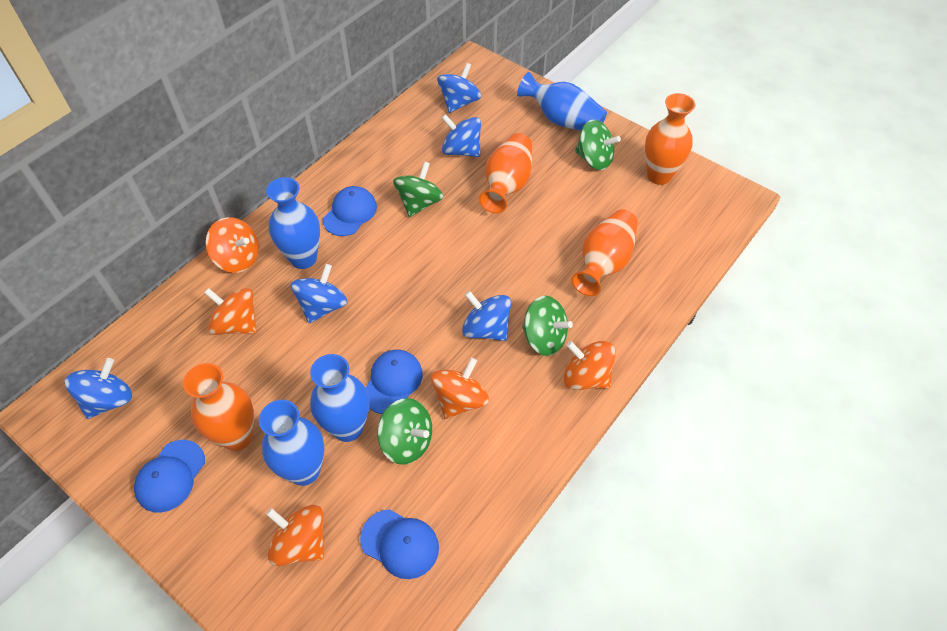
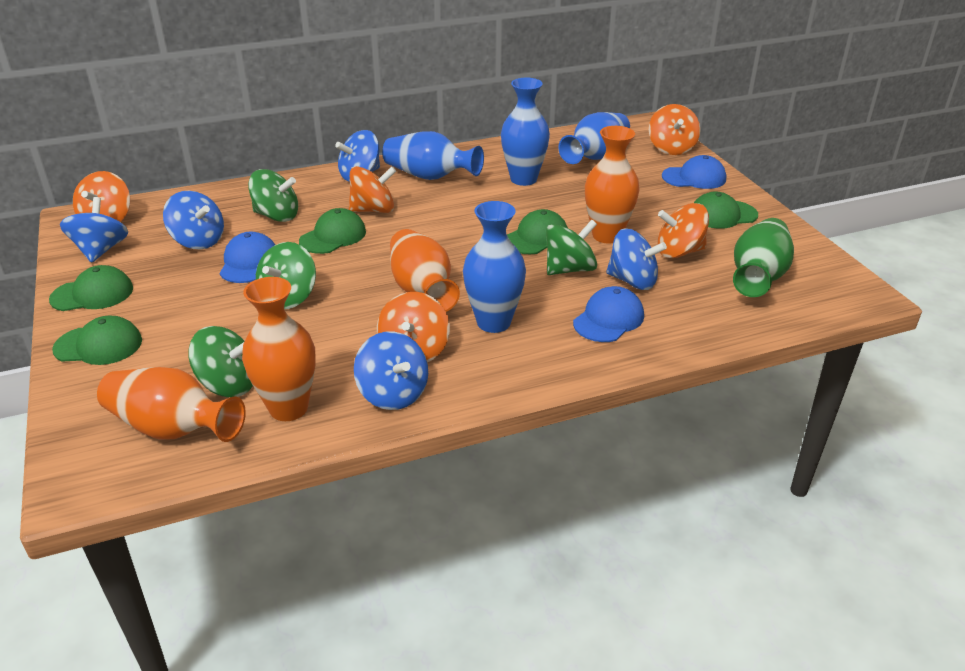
blue cap: 4 -> 3
green cap: 0 -> 5
green vase: 0 -> 1

